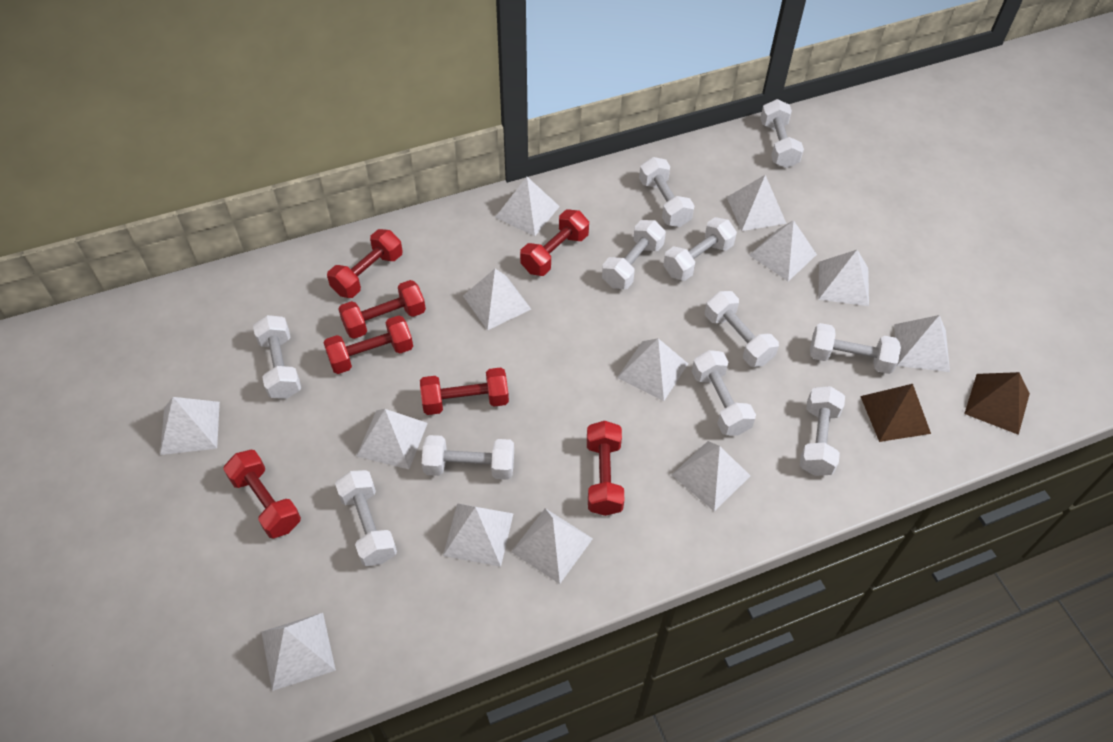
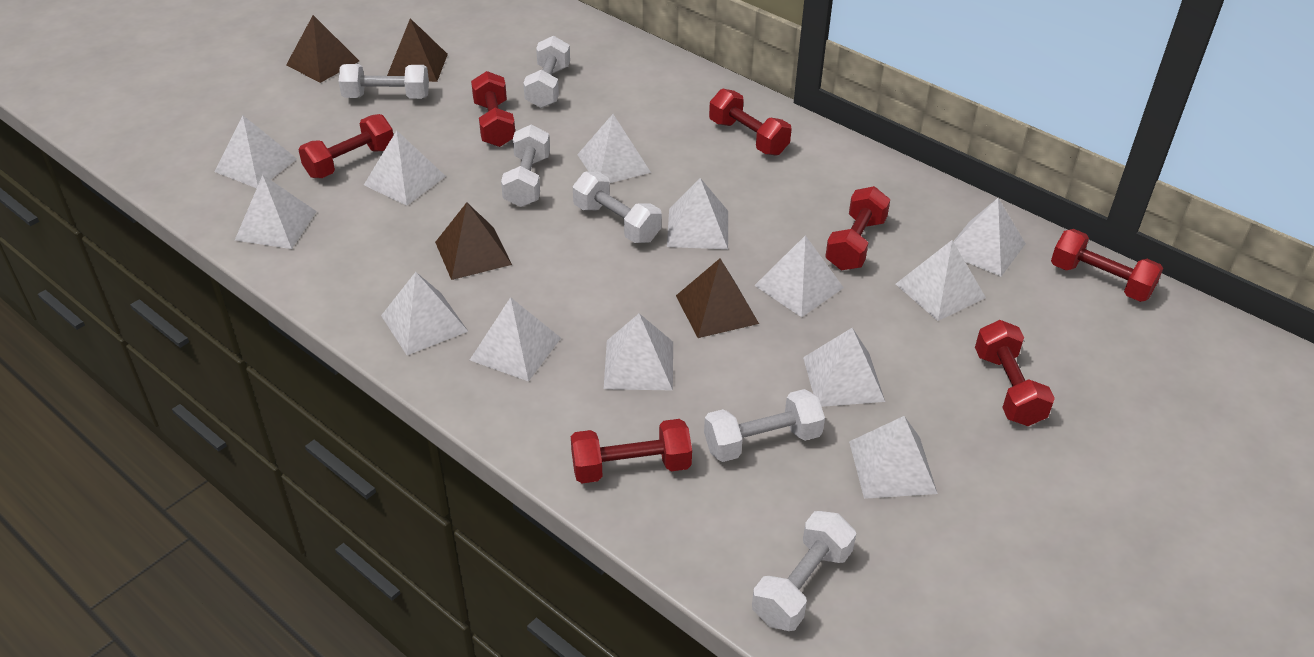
brown pyramid: 2 -> 4
white dumbbell: 11 -> 6

